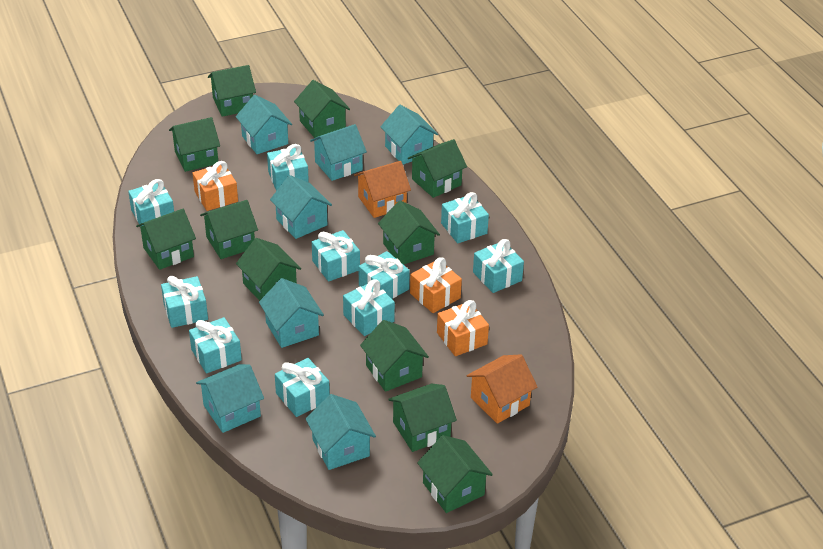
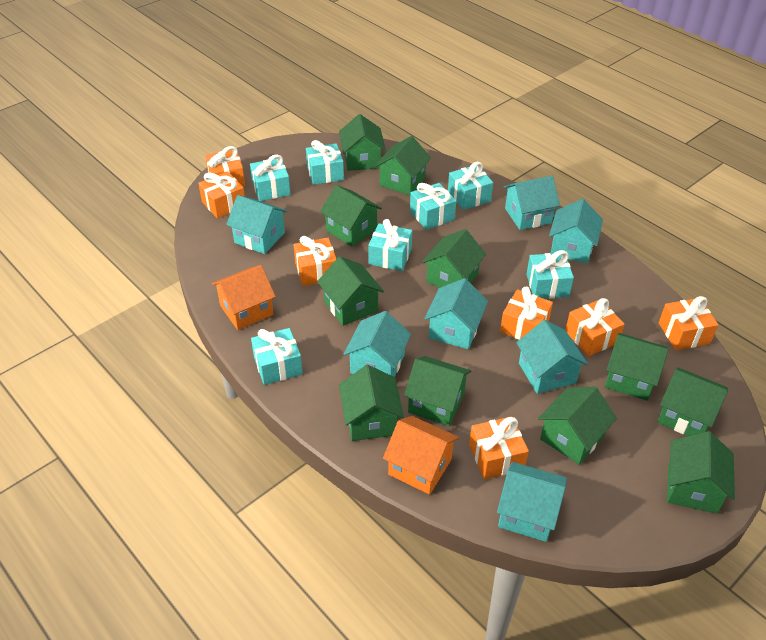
orange gift: 3 -> 7
turquoise gift: 10 -> 7

